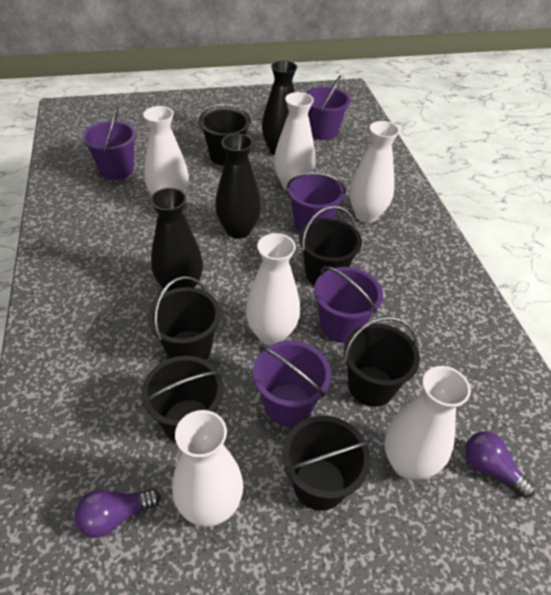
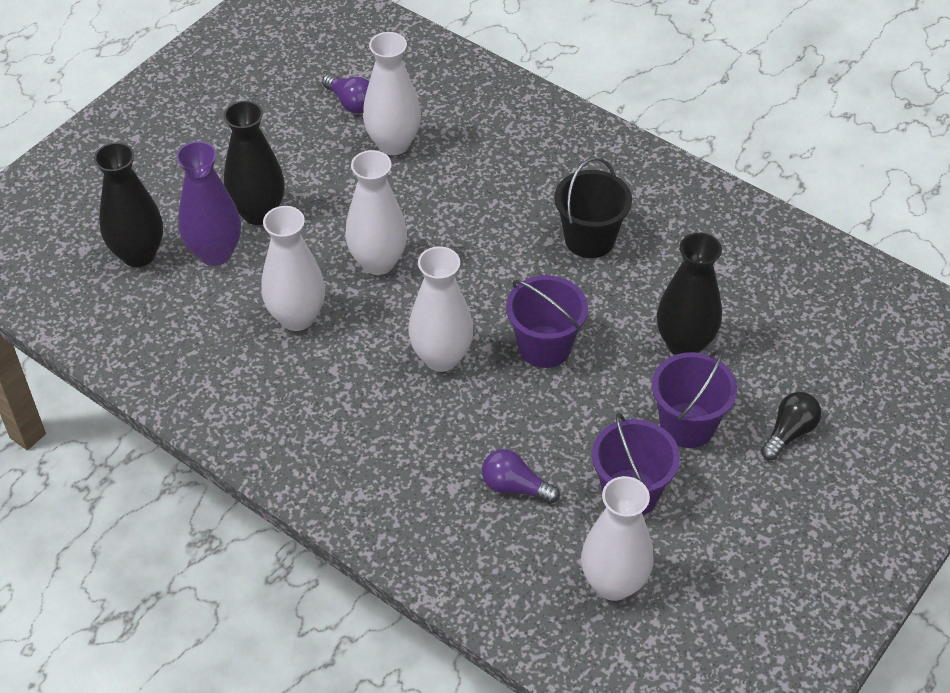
black bucket: 6 -> 1
black light bulb: 0 -> 1
purple bucket: 5 -> 3
purple vase: 0 -> 1
white vase: 6 -> 5

